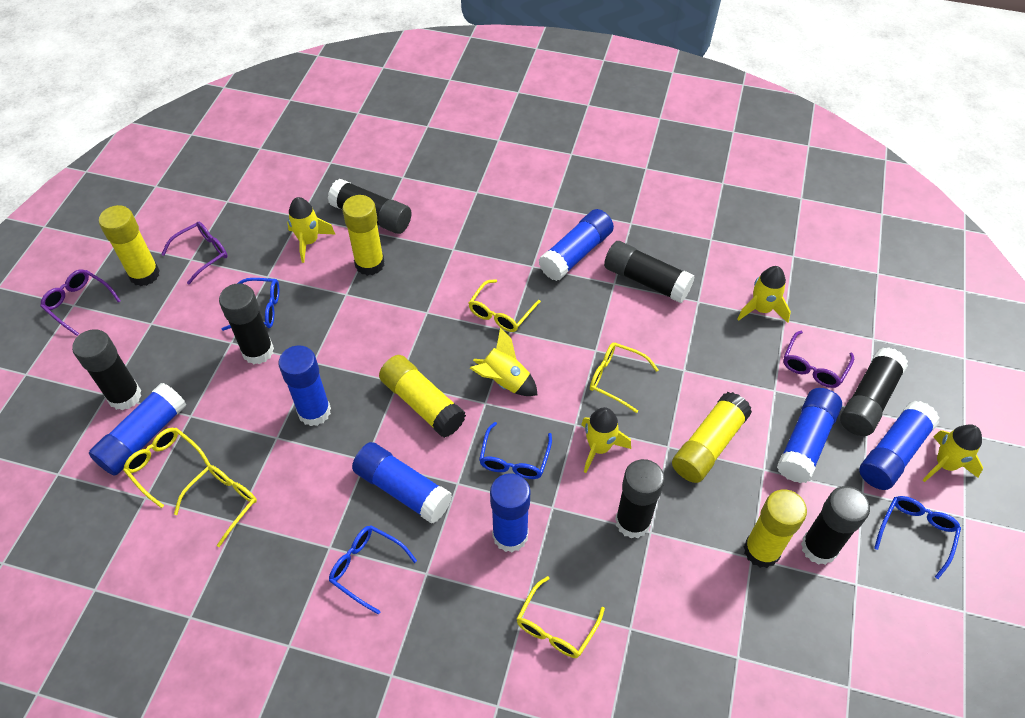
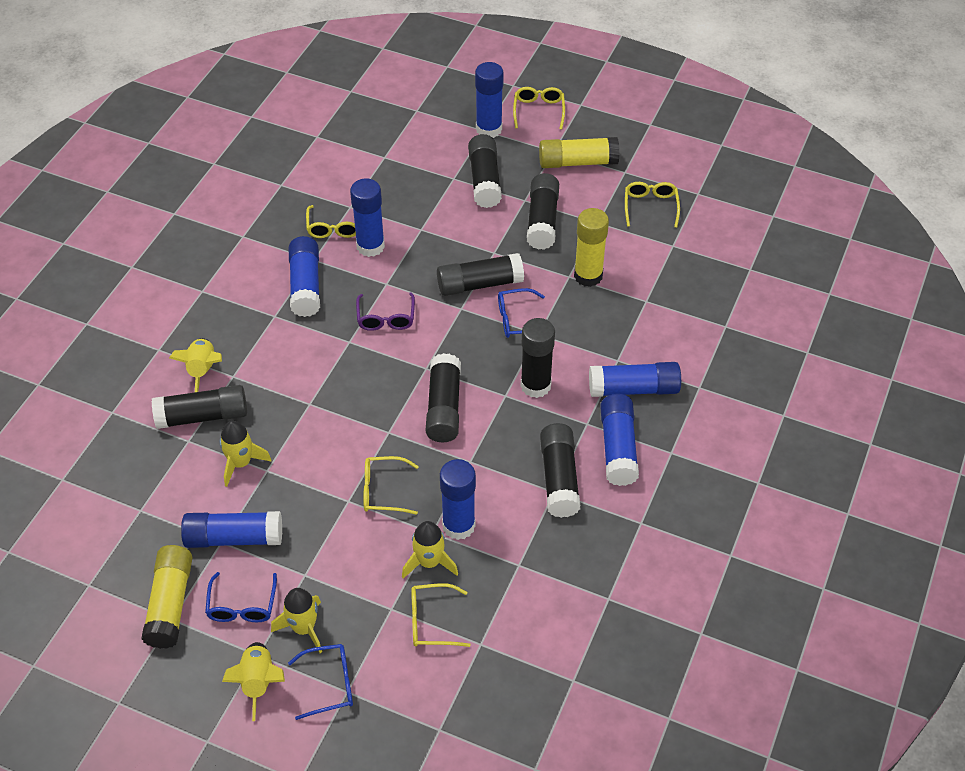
blue glasses: 4 -> 3
purple glasses: 3 -> 1
yellow glue stick: 5 -> 3

